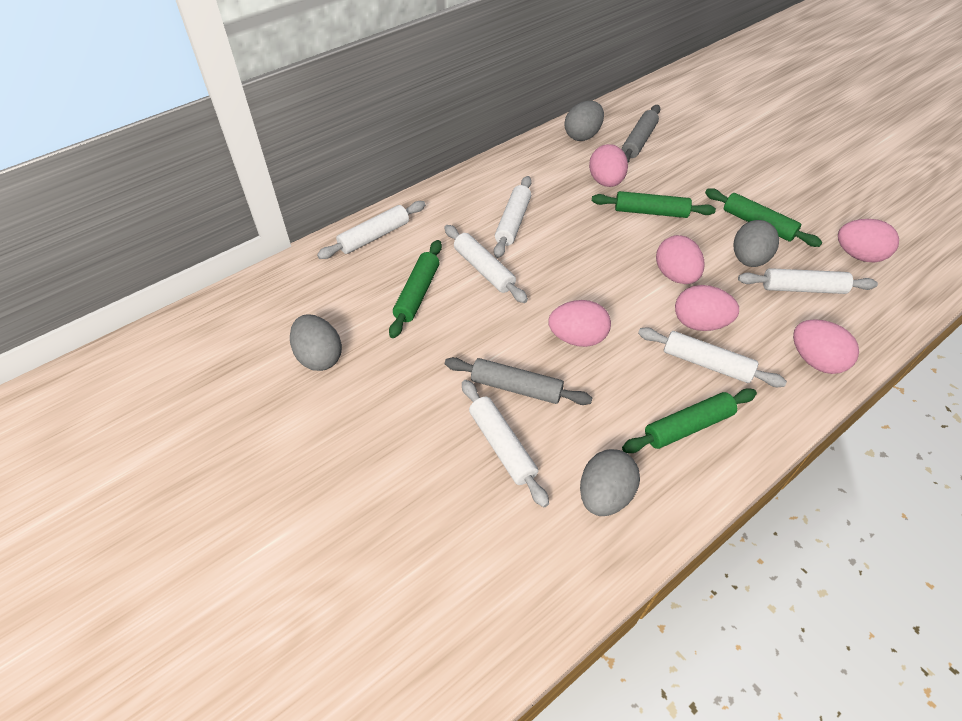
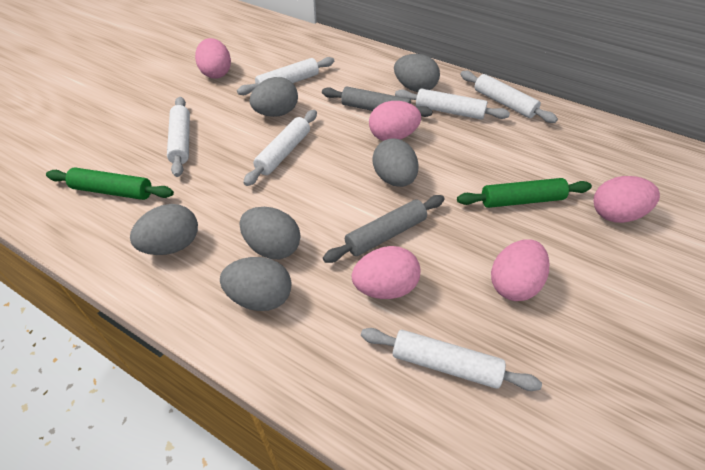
green rolling pin: 4 -> 2
grey egg: 4 -> 6
pink egg: 6 -> 5

